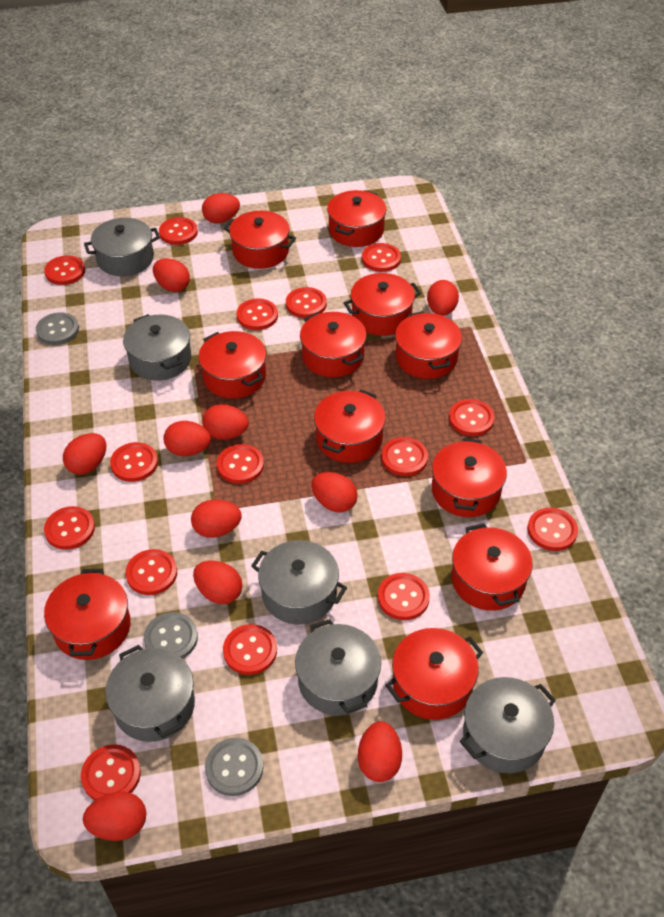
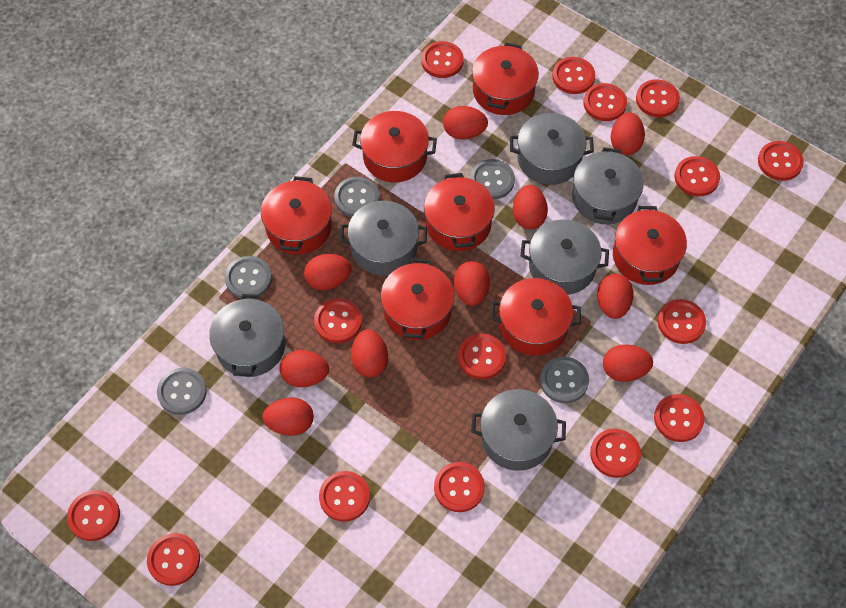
grey button: 3 -> 5
red egg: 11 -> 10
red pot: 11 -> 7

